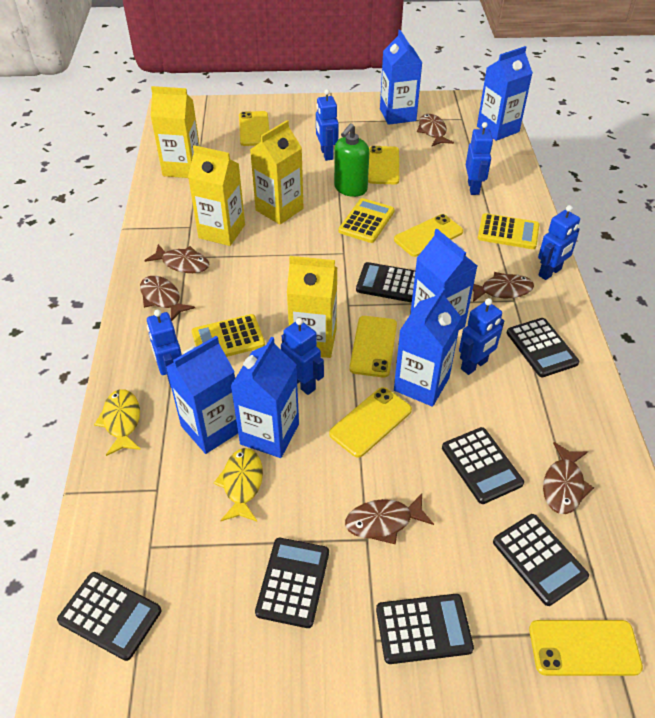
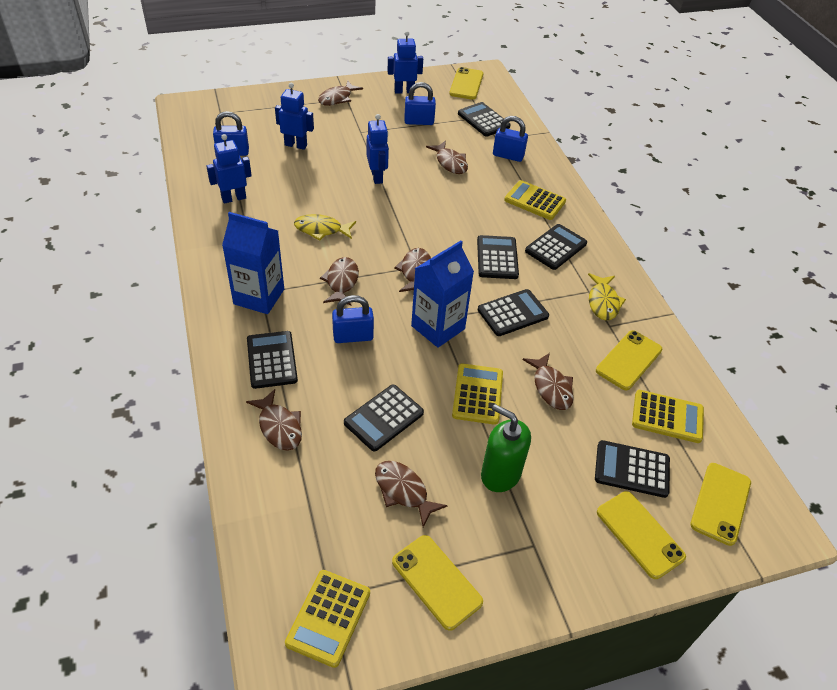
blue carton: 6 -> 2
blue padlock: 0 -> 4
blue robot: 6 -> 4
brown fish: 6 -> 7
yellow calculator: 3 -> 4
yellow carton: 4 -> 0
yellow phone: 6 -> 5

